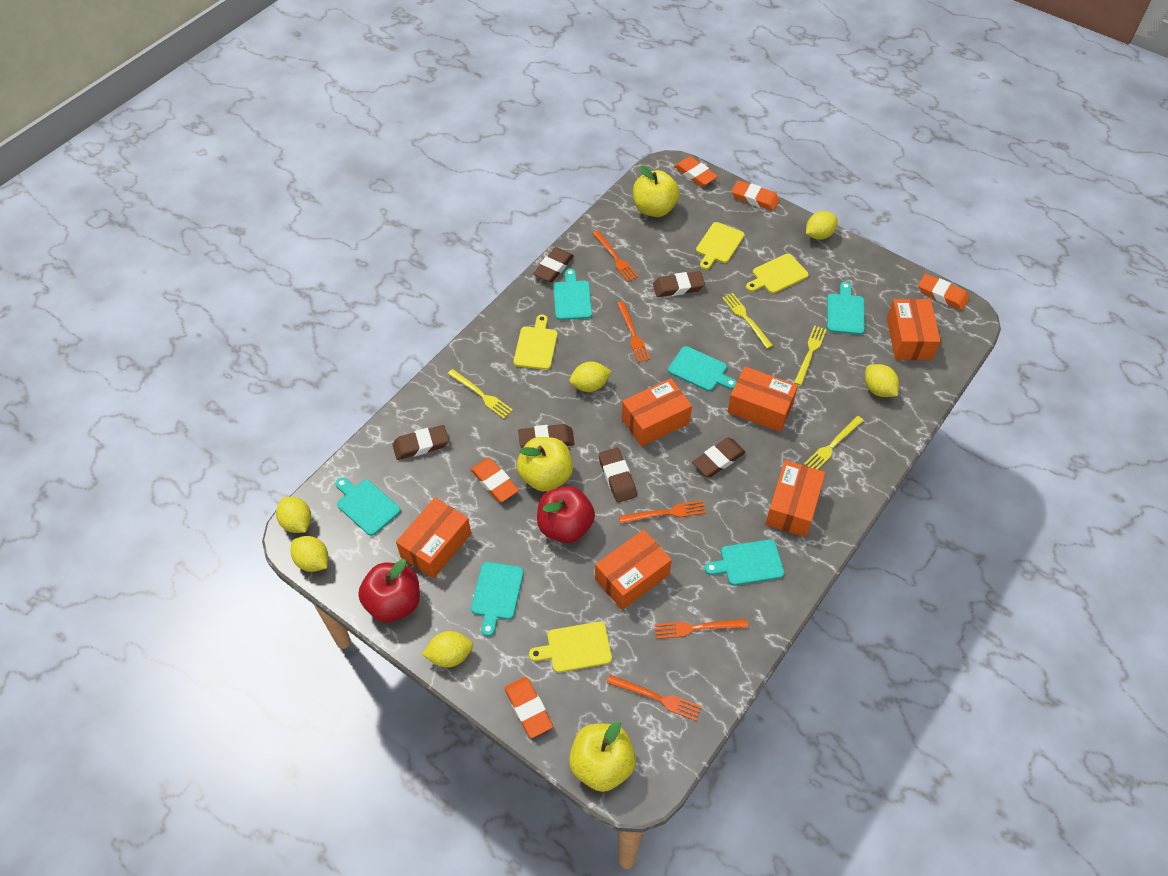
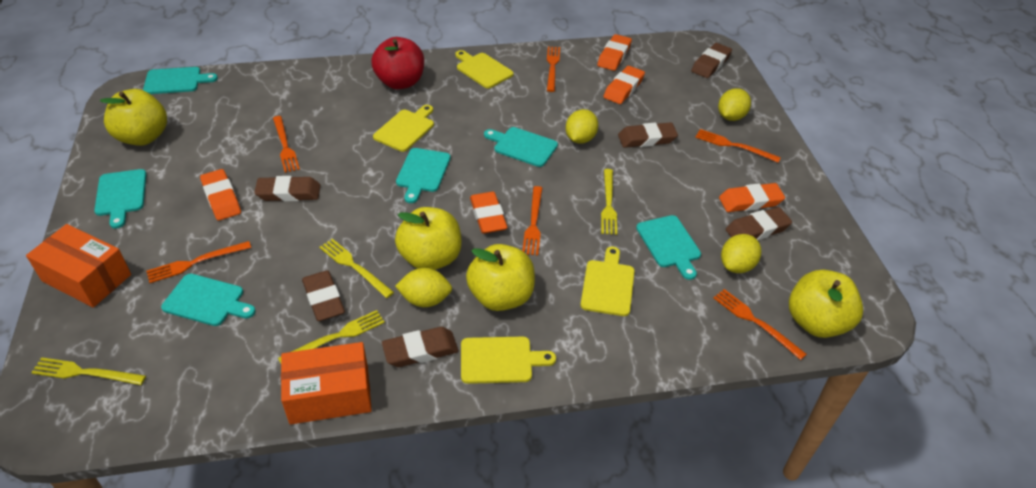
orange box: 6 -> 2
orange fork: 5 -> 6
red apple: 2 -> 1
yellow apple: 3 -> 4
yellow lemon: 6 -> 4

